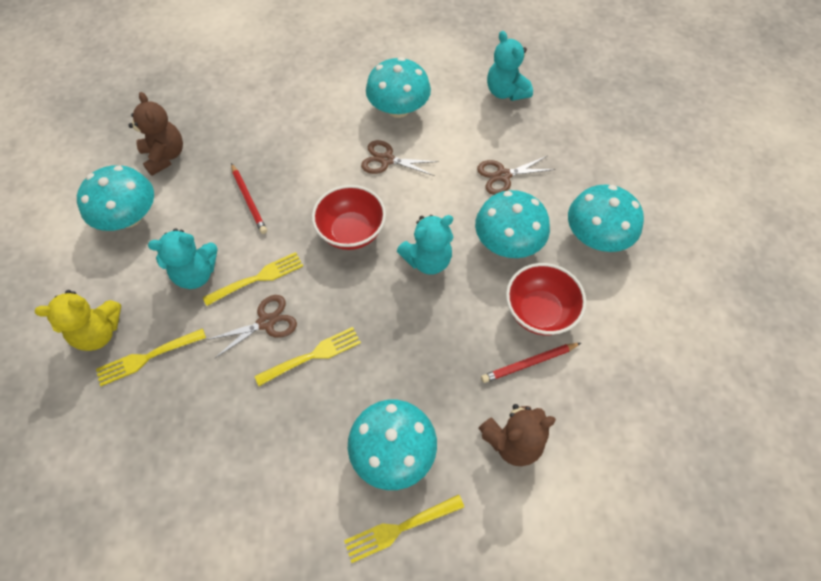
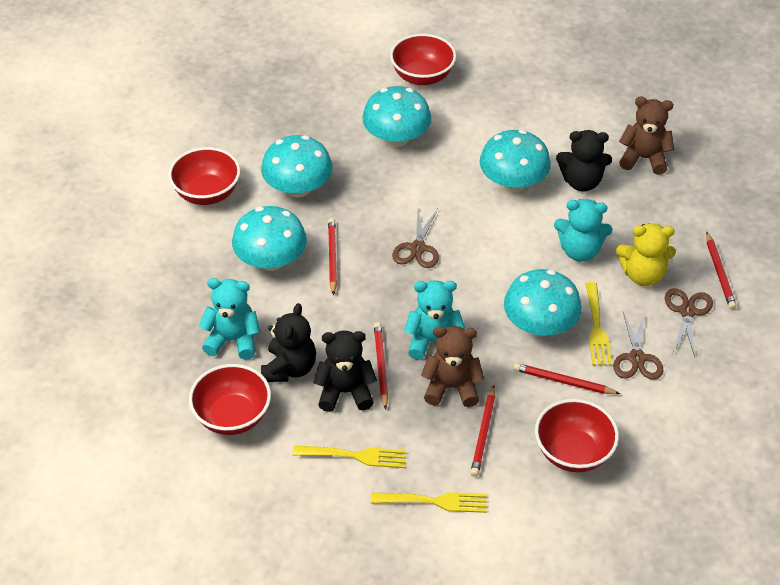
black teddy bear: 0 -> 3
red bowl: 2 -> 4
red pencil: 2 -> 5
yellow fork: 4 -> 3

